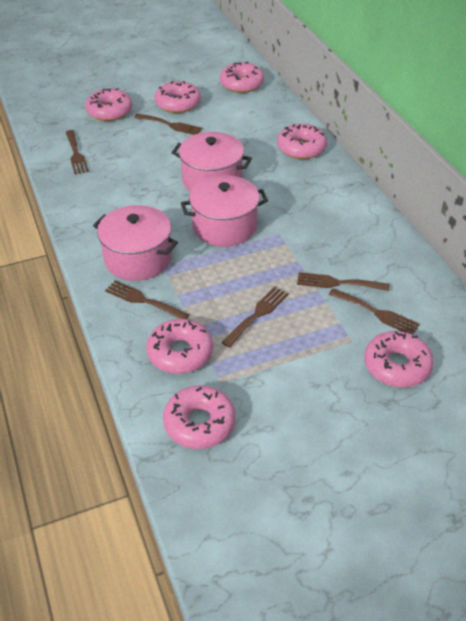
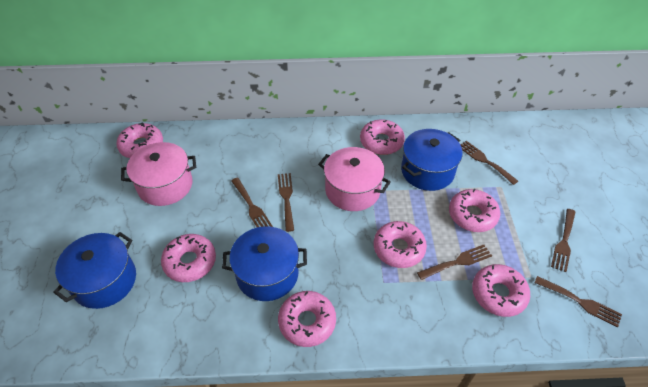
blue pot: 0 -> 3
pink pot: 3 -> 2

